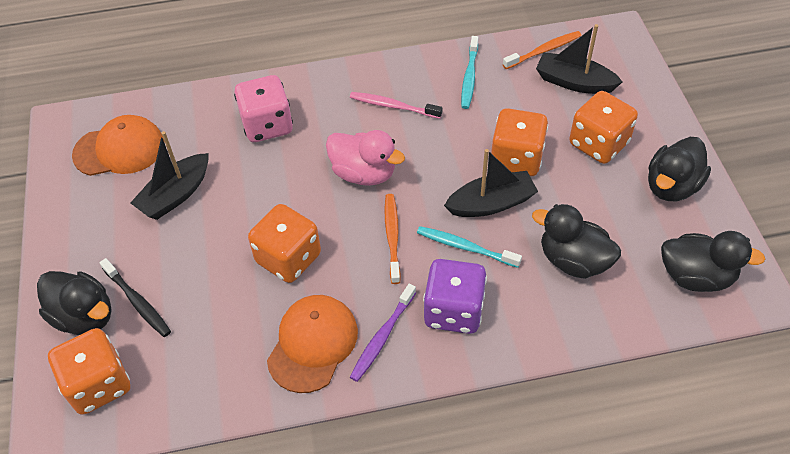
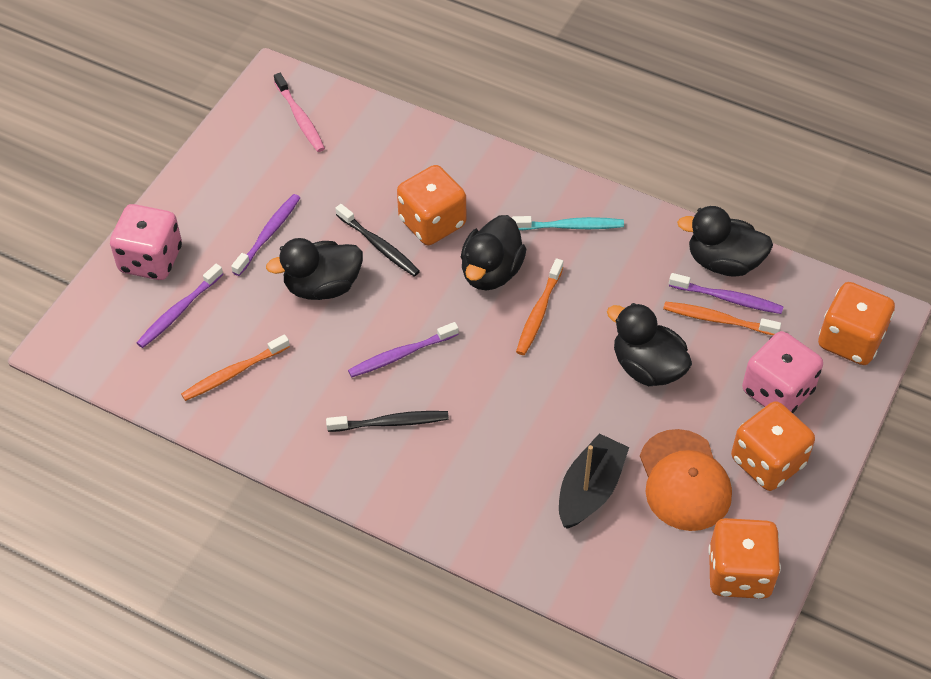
black boat: 3 -> 1
black toothbrush: 1 -> 2
orange cap: 2 -> 1
orange toothbrush: 2 -> 3
pink dice: 1 -> 2
pink duck: 1 -> 0
purple dice: 1 -> 0
purple toothbrush: 1 -> 4
turquoise toothbrush: 2 -> 1

